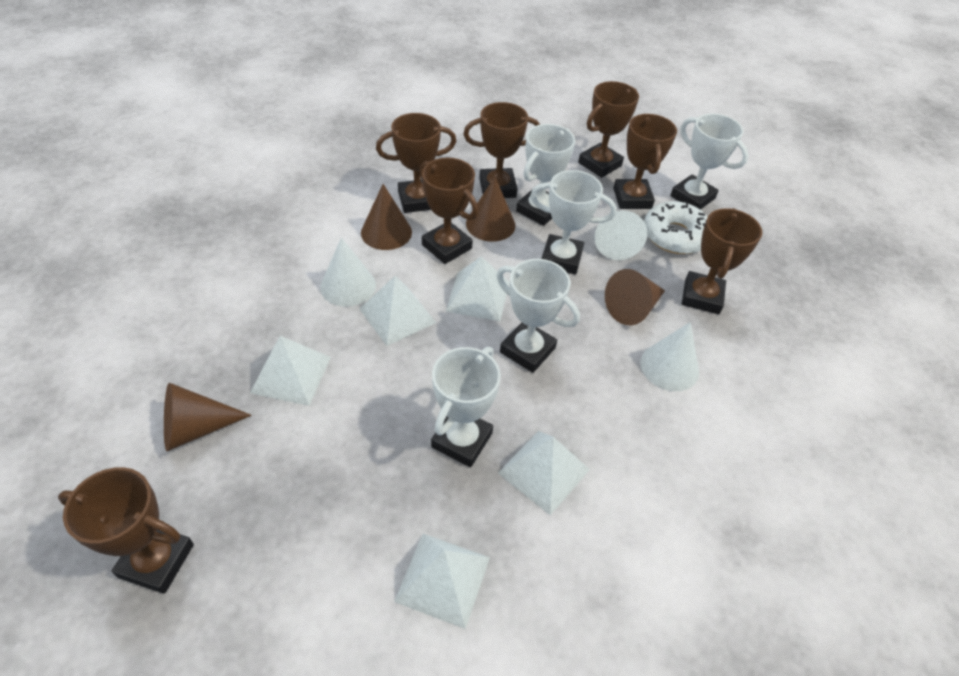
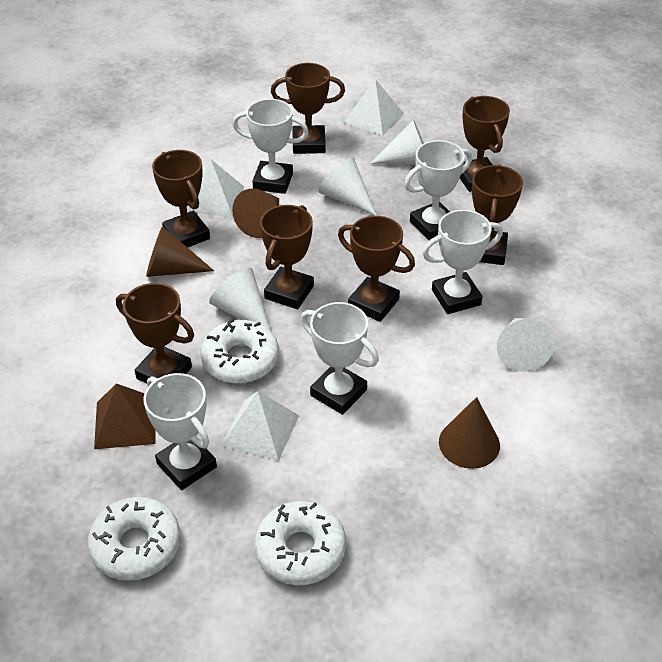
brown cone: 4 -> 3
brown pyramid: 0 -> 1
white cone: 3 -> 4
white donut: 1 -> 3
white pyramid: 5 -> 3

